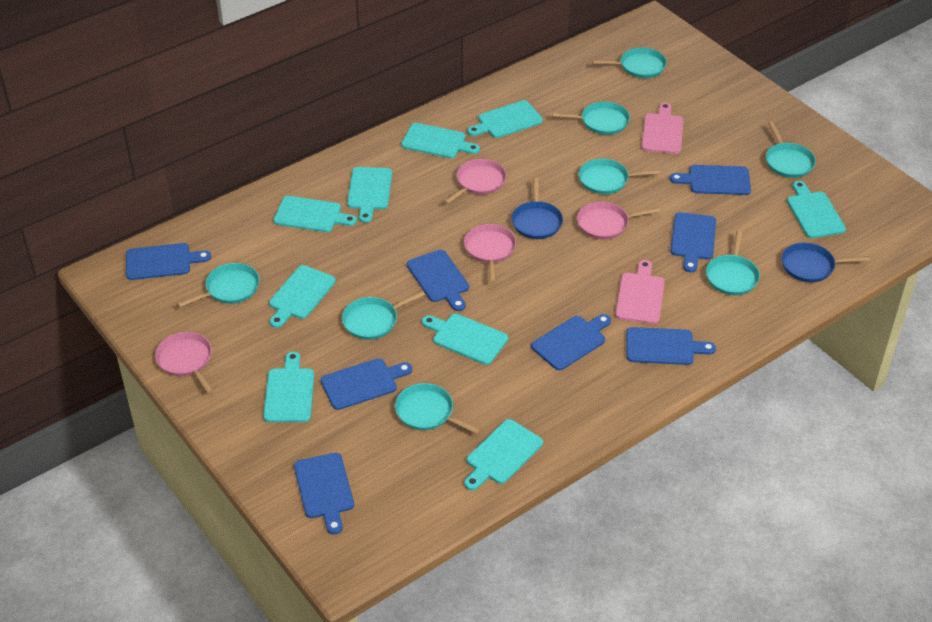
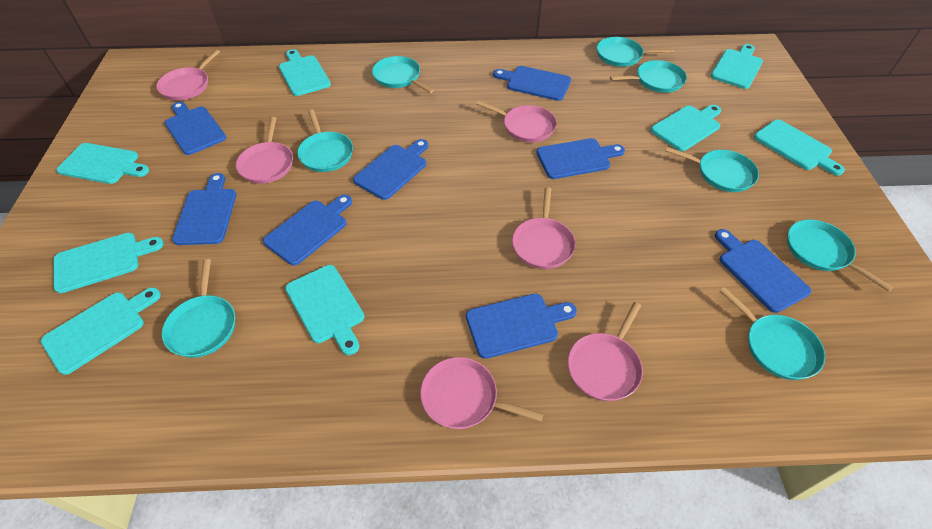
blue pan: 2 -> 0
pink cutting board: 2 -> 0
pink pan: 4 -> 6
turquoise cutting board: 9 -> 8

